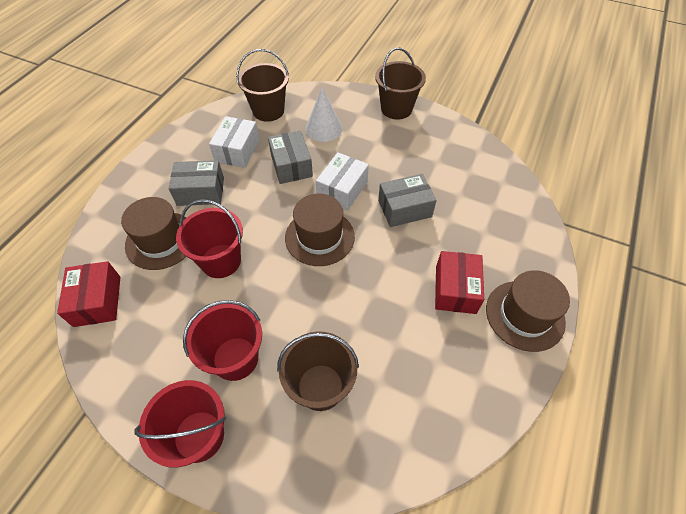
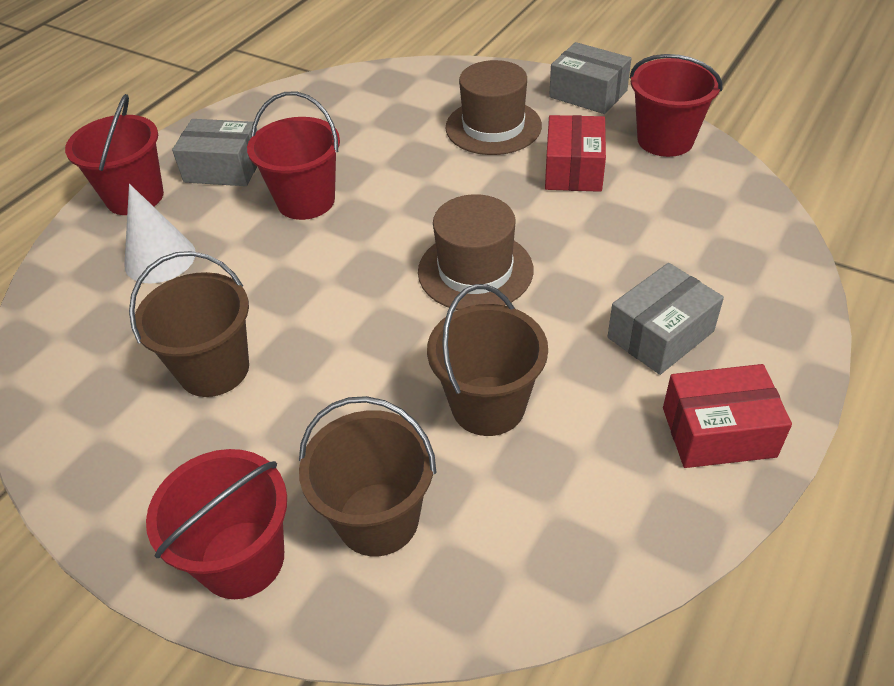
brown hat: 3 -> 2
red bucket: 3 -> 4
white box: 2 -> 0

